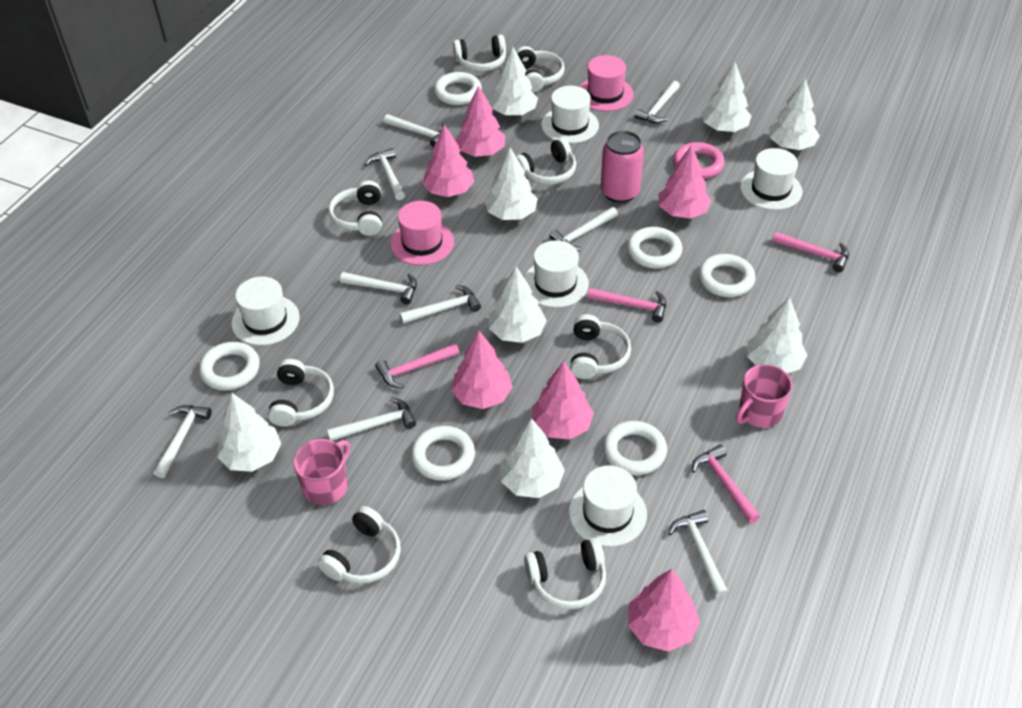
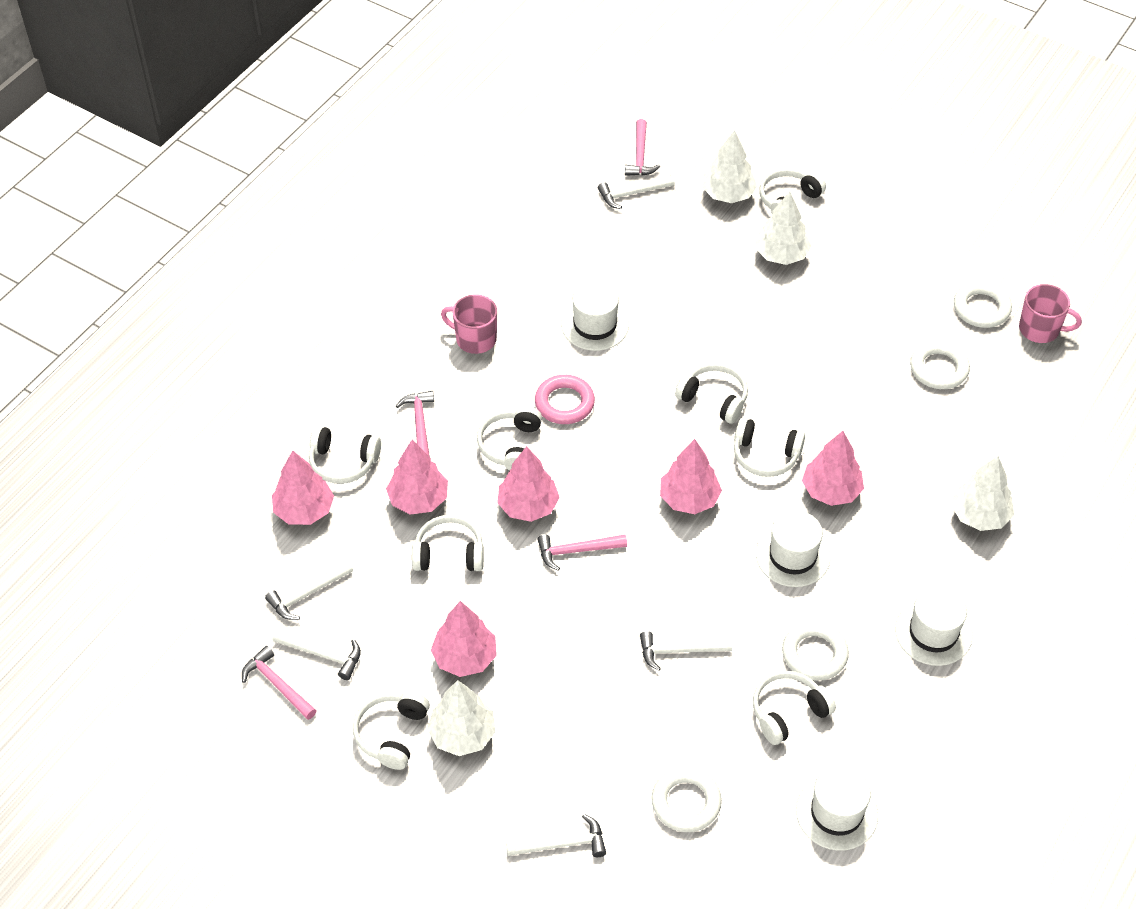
pink can: 1 -> 0
pink hat: 2 -> 0
white hammer: 9 -> 5
white hat: 5 -> 4
white ring: 6 -> 4
white tree: 8 -> 4

